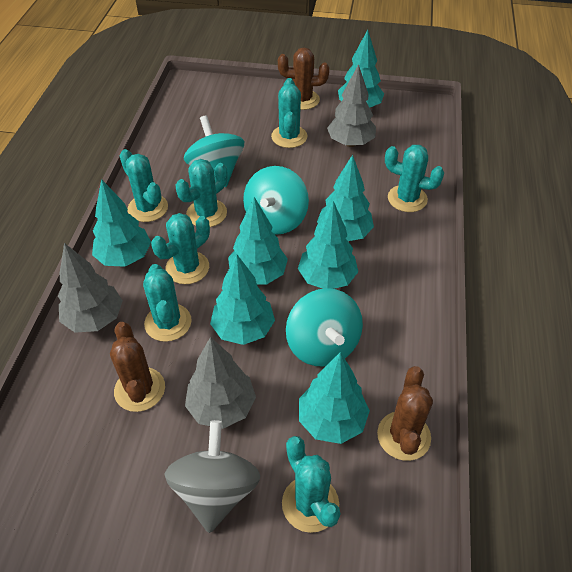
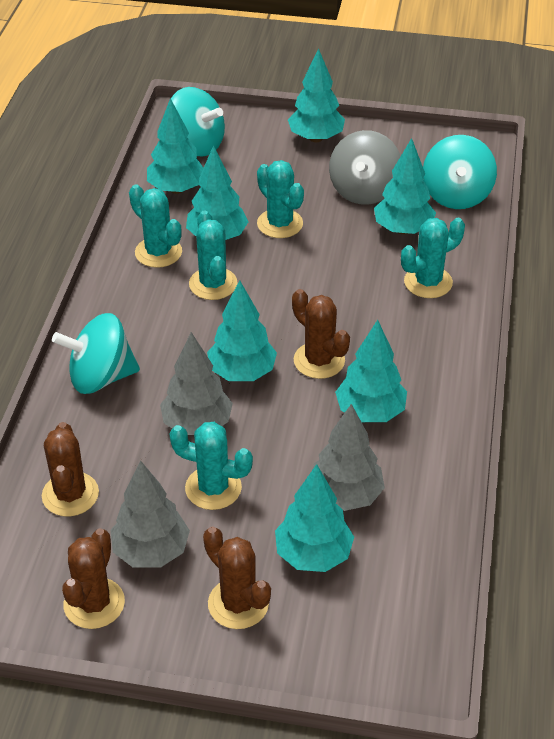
brown cactus: 3 -> 4
turquoise cactus: 7 -> 5

